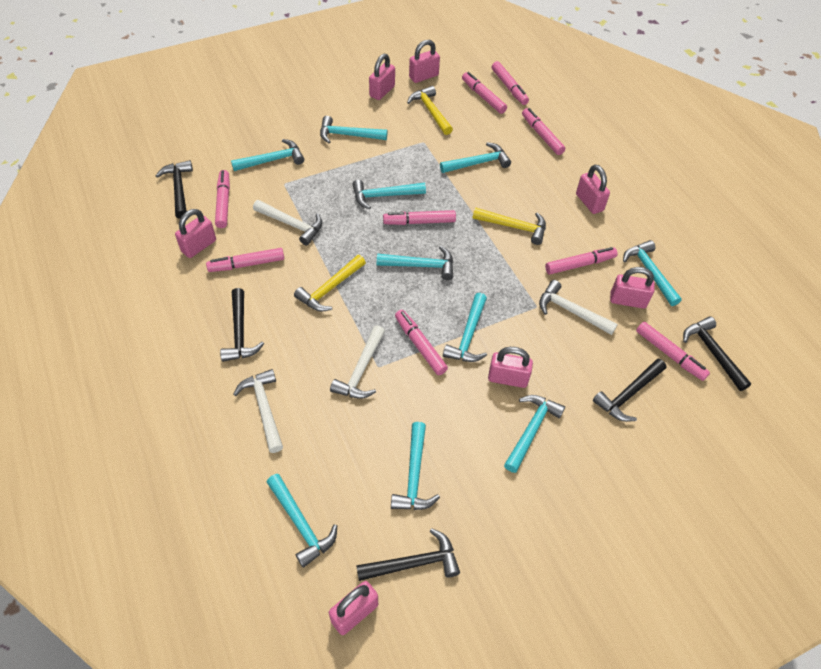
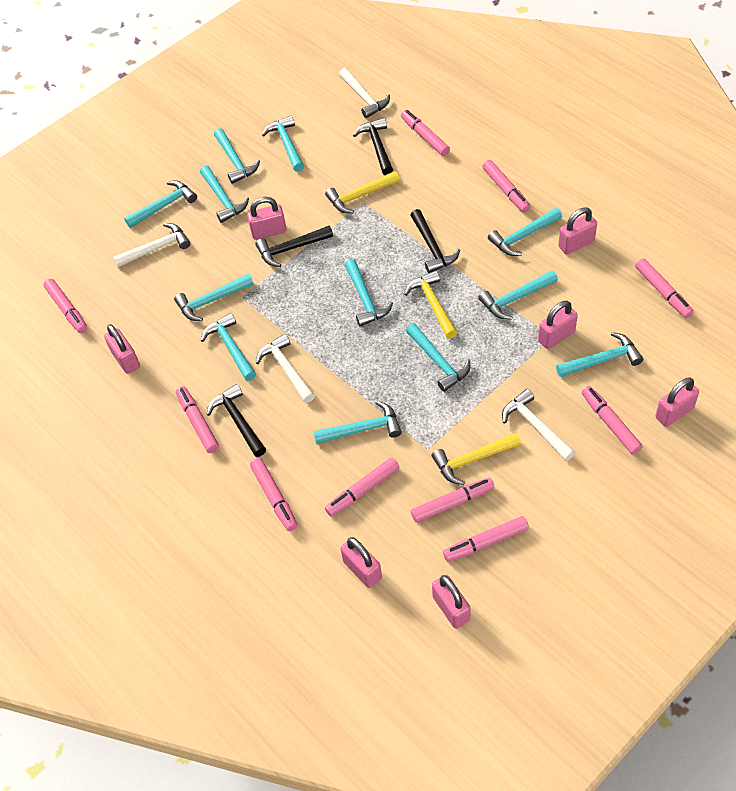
black hammer: 5 -> 4
pink marker: 9 -> 10
turquoise hammer: 10 -> 12

